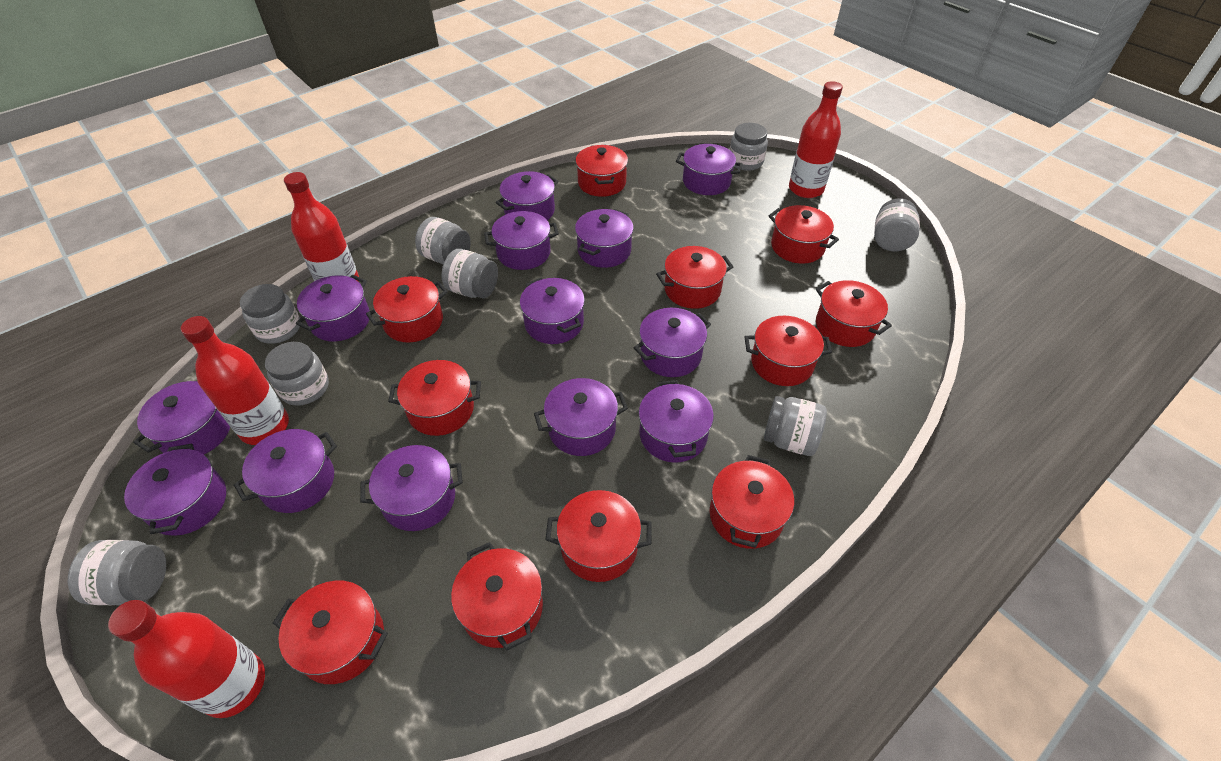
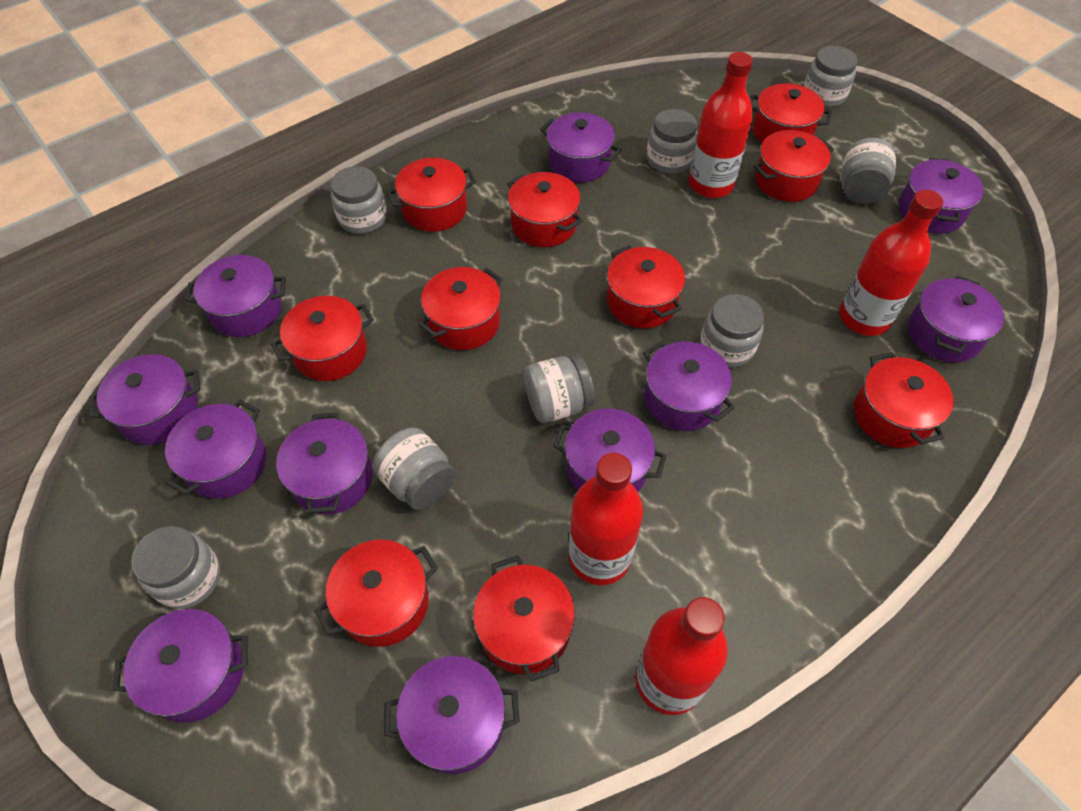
purple pot: 13 -> 11
red pot: 11 -> 10

